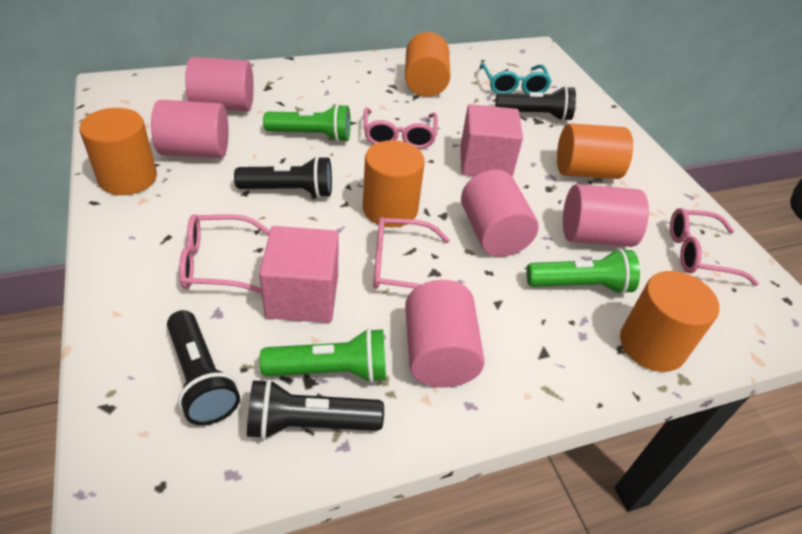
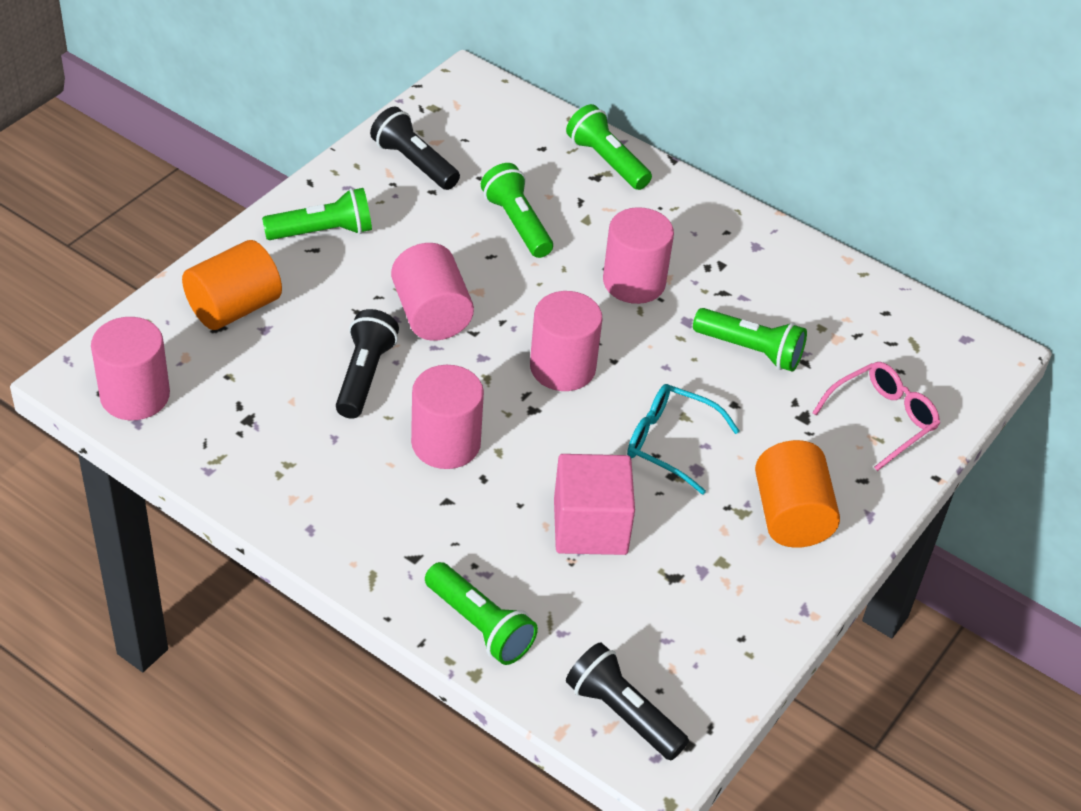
black flashlight: 4 -> 3
green flashlight: 3 -> 5
orange cylinder: 5 -> 2
pink cube: 2 -> 1
pink glasses: 4 -> 1

